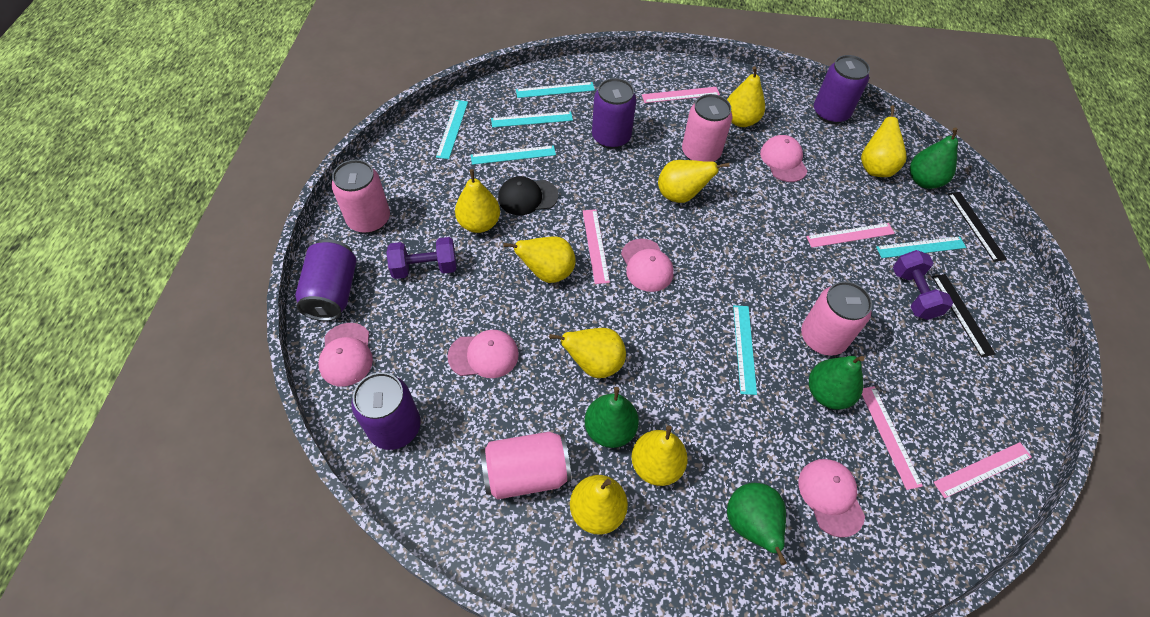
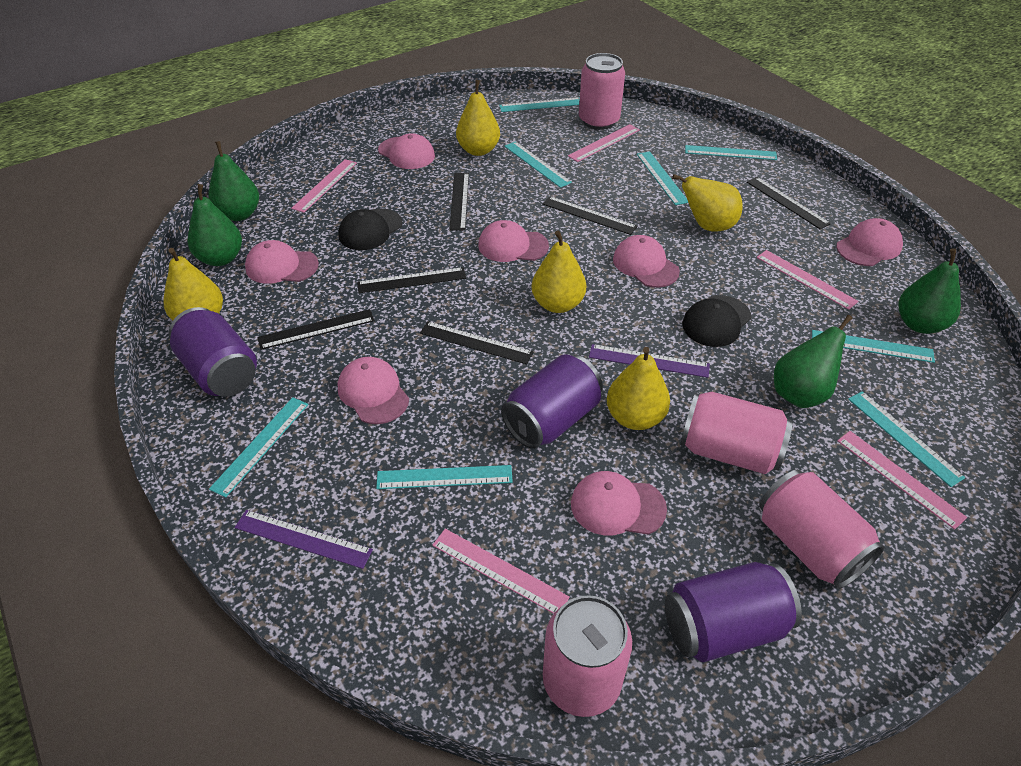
black cap: 1 -> 2
black ruler: 2 -> 6
pink cap: 5 -> 7
purple can: 4 -> 3
purple dumbbell: 2 -> 0
purple ruler: 0 -> 2
turquoise ruler: 6 -> 8
yellow pear: 8 -> 5

